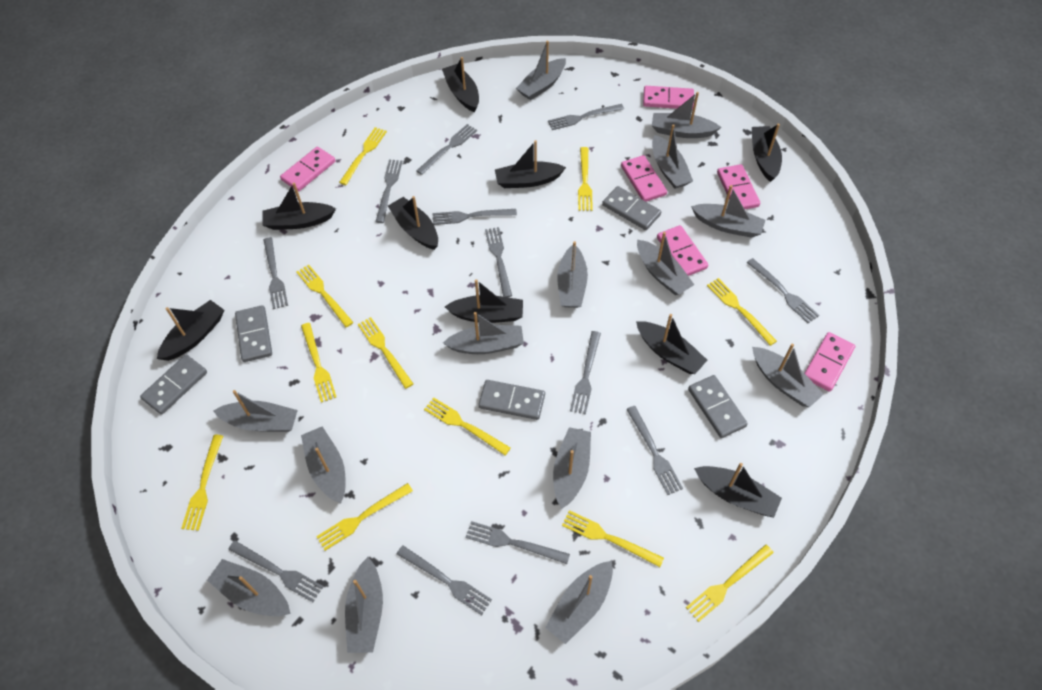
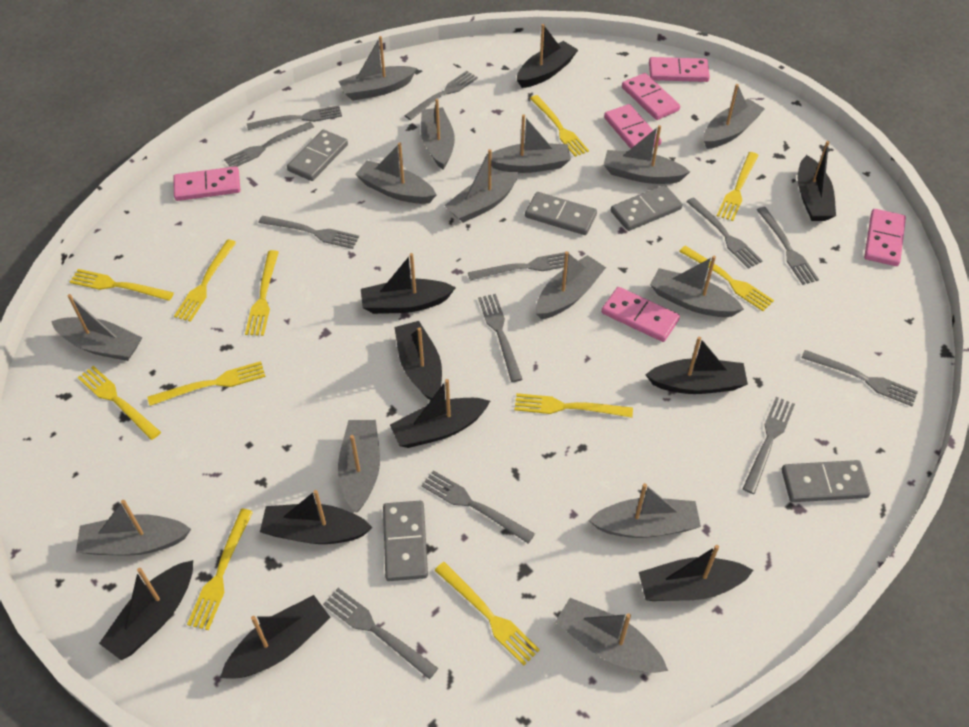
black boat: 9 -> 10

